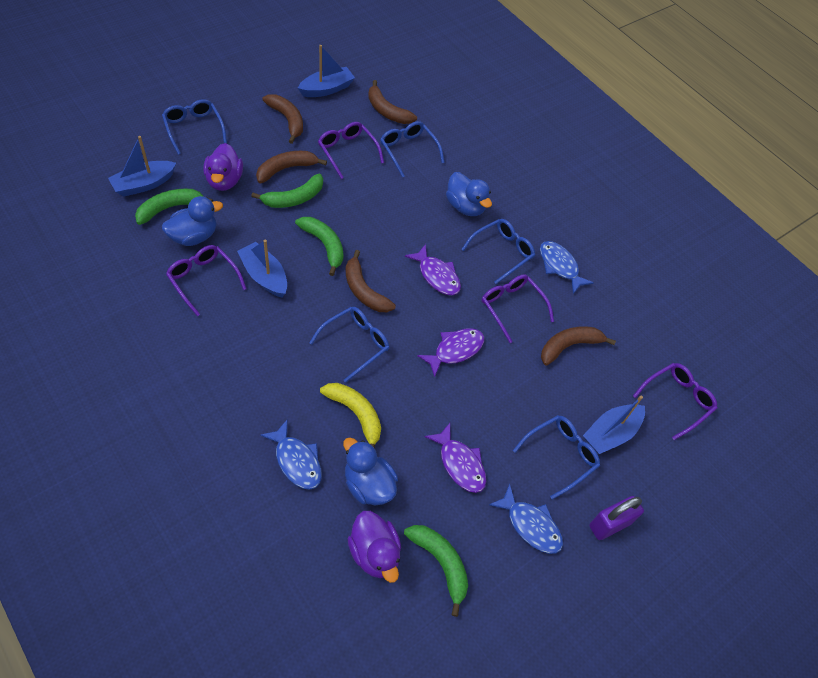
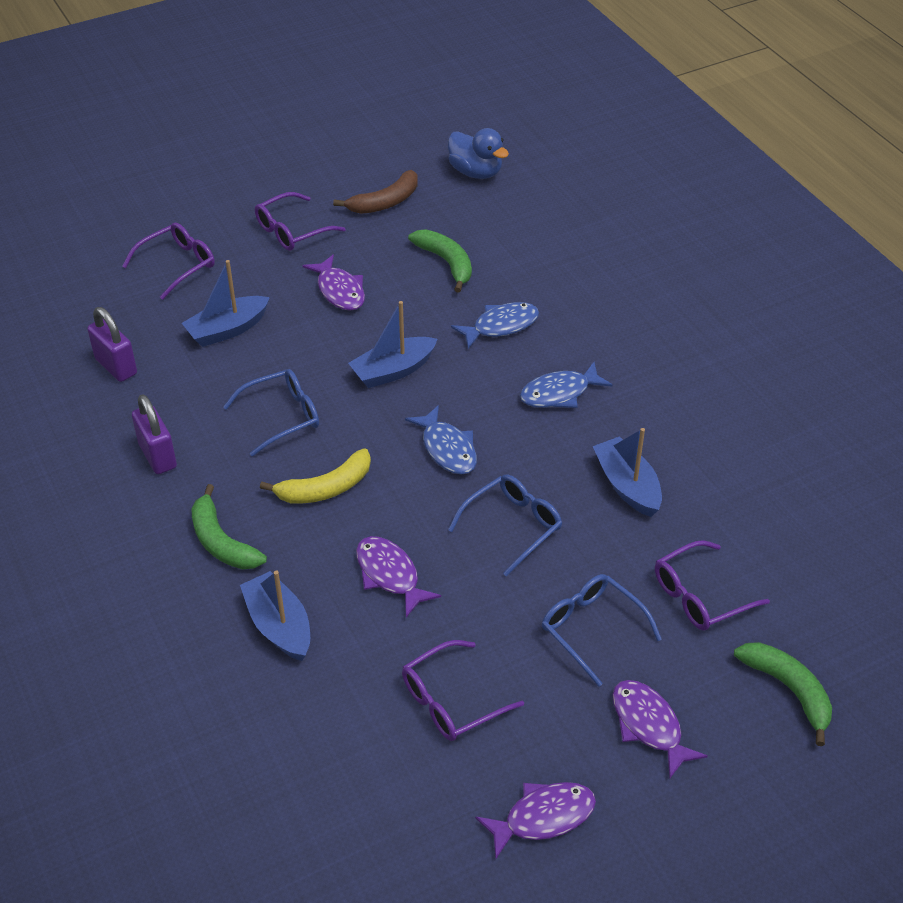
blue duck: 3 -> 1
blue glasses: 5 -> 3
brown banana: 5 -> 1
green banana: 4 -> 3
purple duck: 2 -> 0
purple fish: 3 -> 4
purple padlock: 1 -> 2

